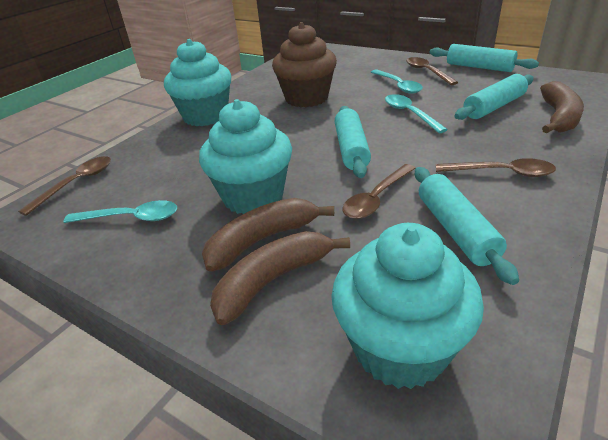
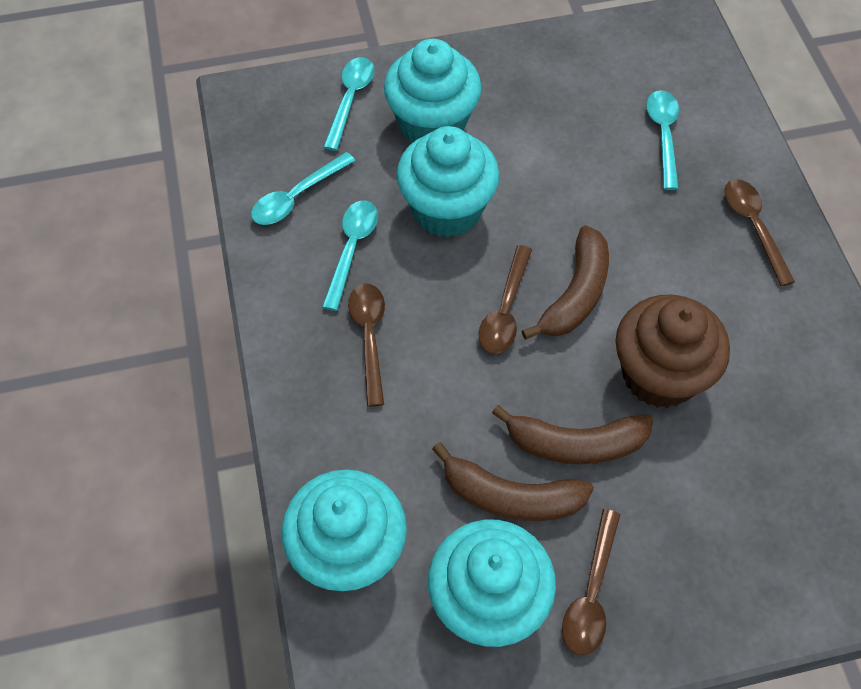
turquoise cupcake: 3 -> 4
turquoise rolling pin: 4 -> 0
turquoise spoon: 3 -> 4

